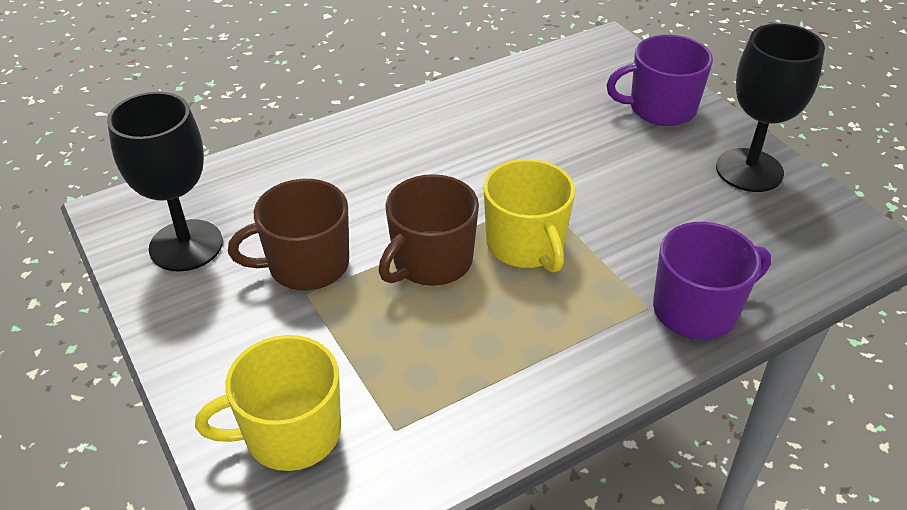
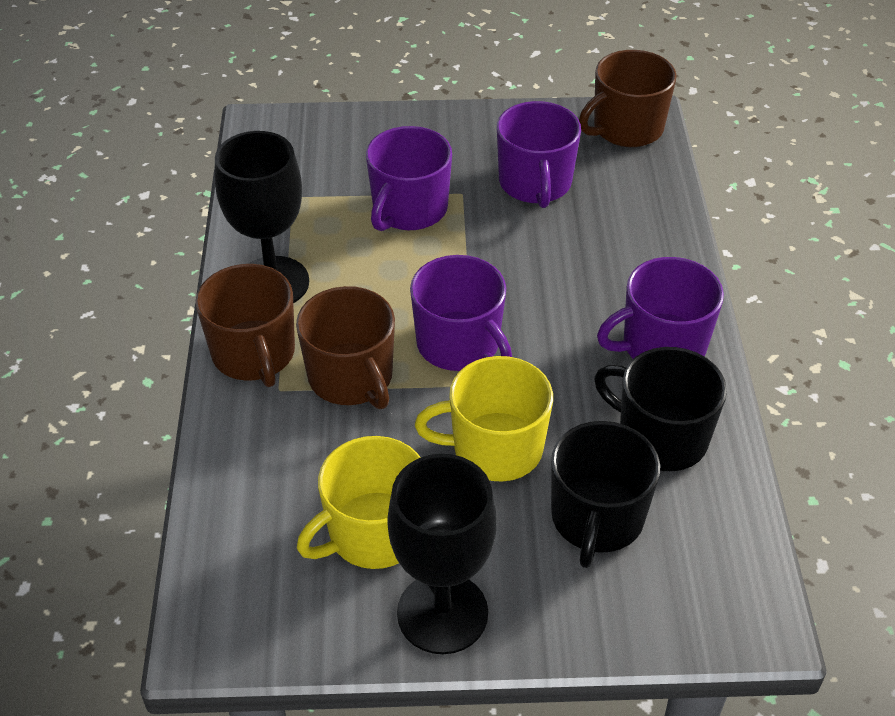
black mug: 0 -> 2
brown mug: 2 -> 3
purple mug: 2 -> 4

